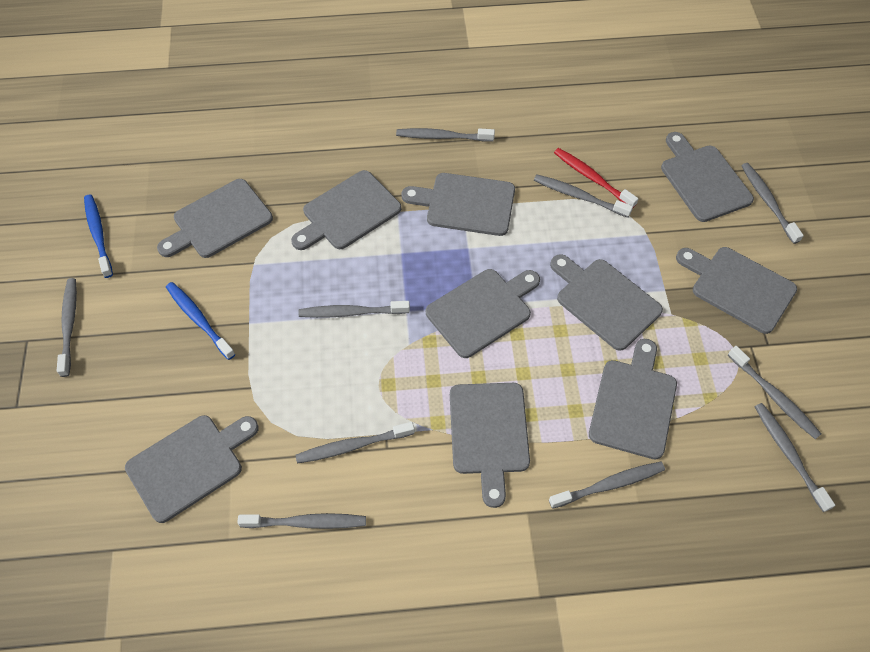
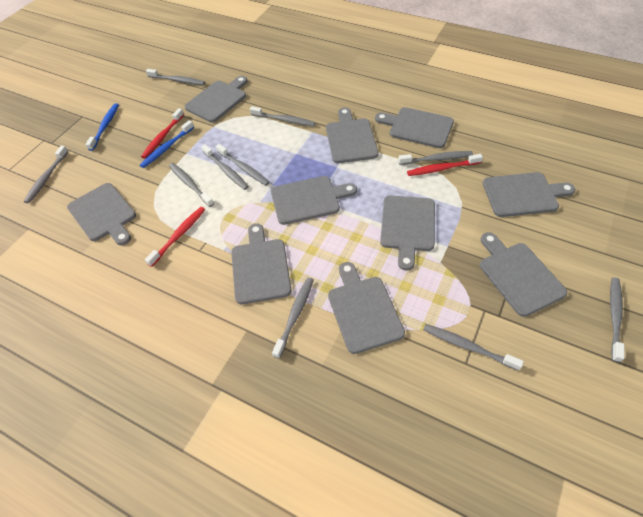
red toothbrush: 1 -> 3

